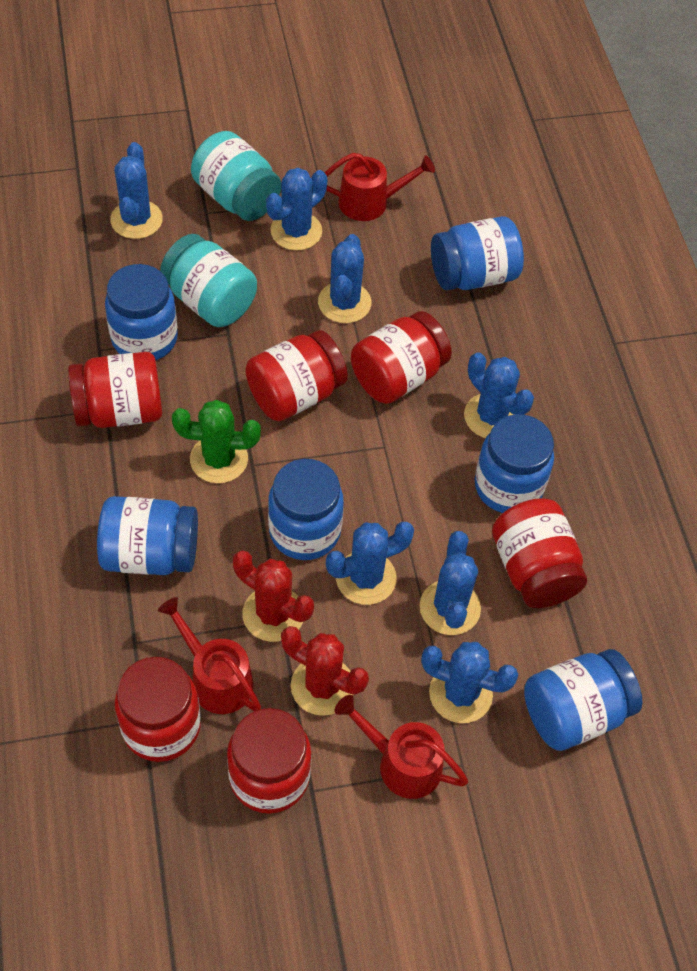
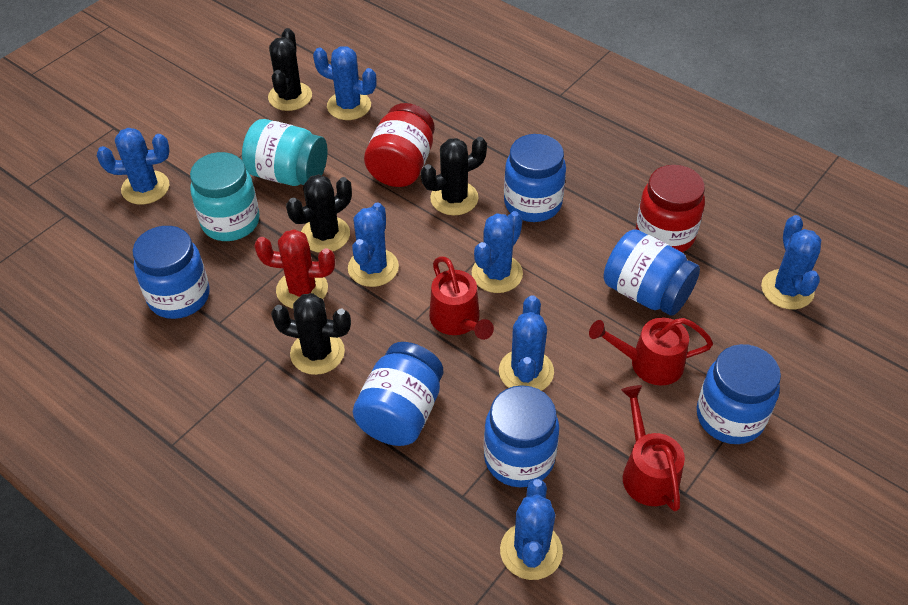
black cactus: 0 -> 4
green cactus: 1 -> 0
red cactus: 2 -> 1
red jar: 6 -> 2

